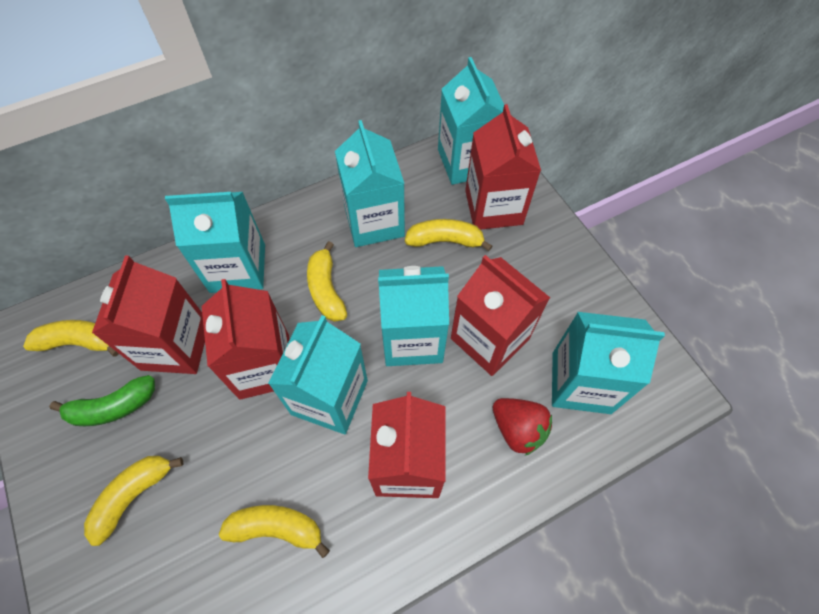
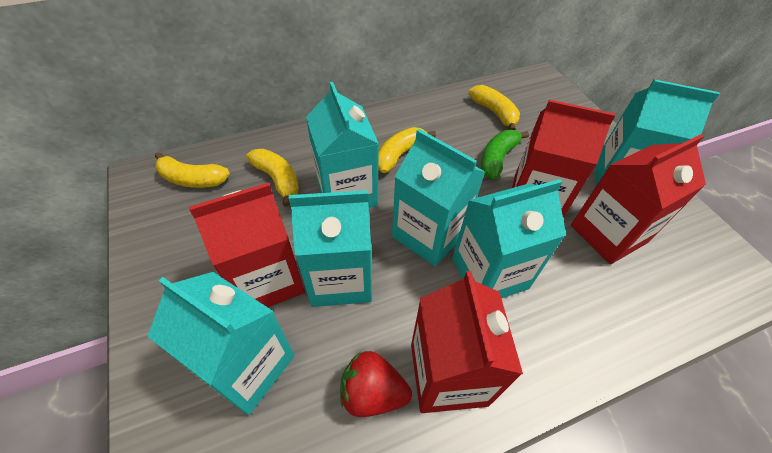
red carton: 5 -> 4
yellow banana: 5 -> 4

